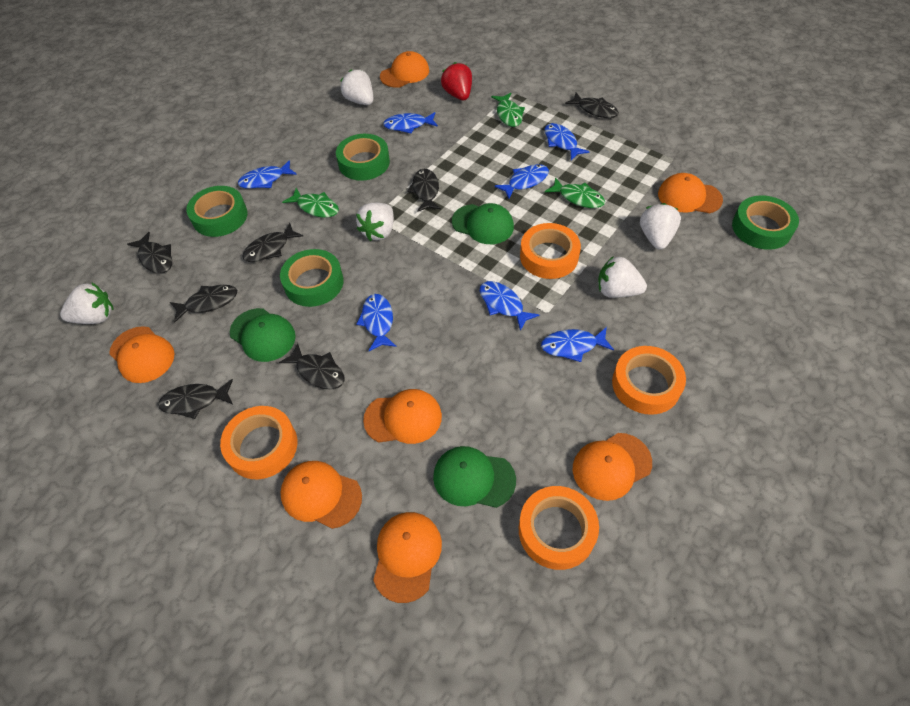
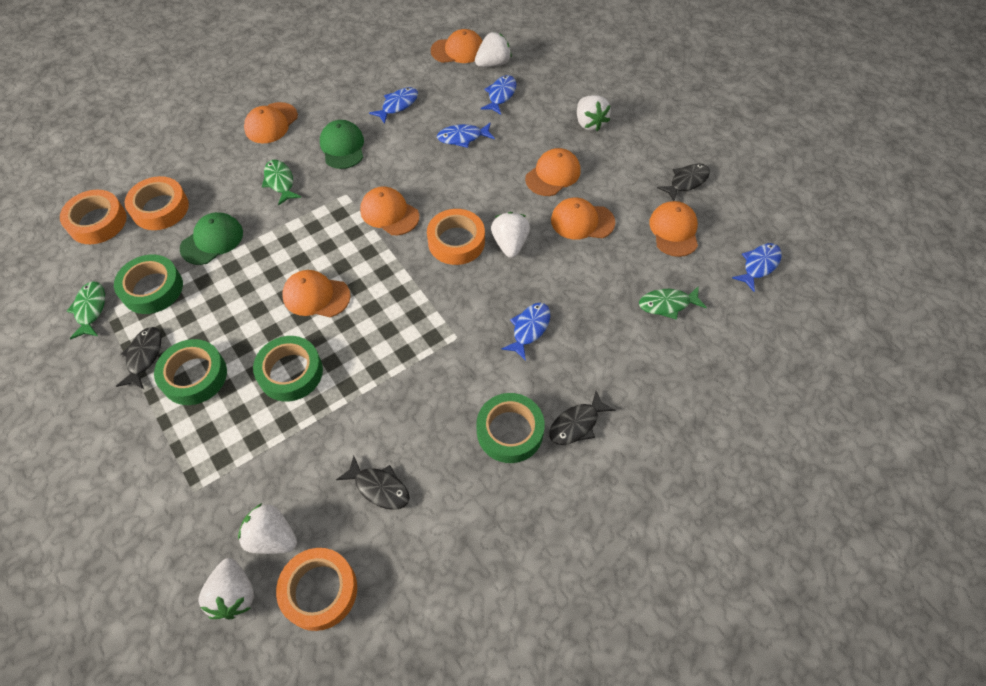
black fish: 7 -> 4
blue fish: 7 -> 5
green cap: 3 -> 2
red strawberry: 1 -> 0

